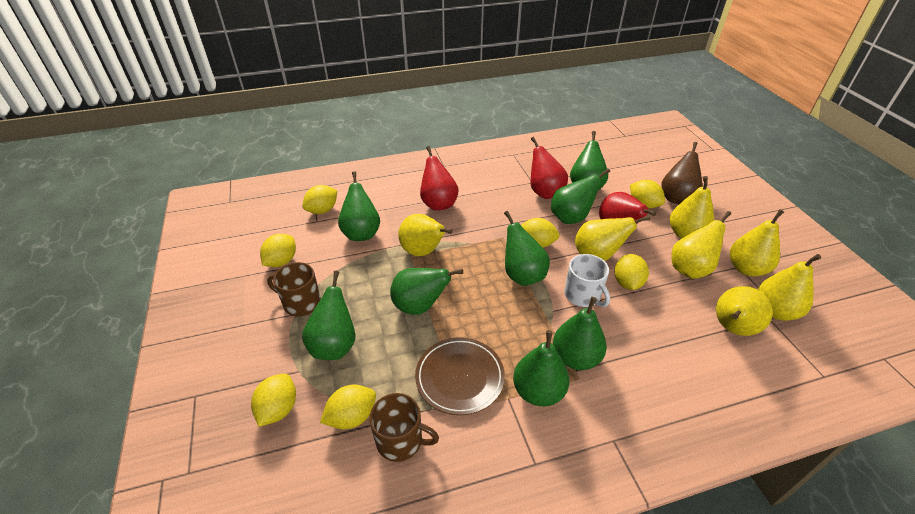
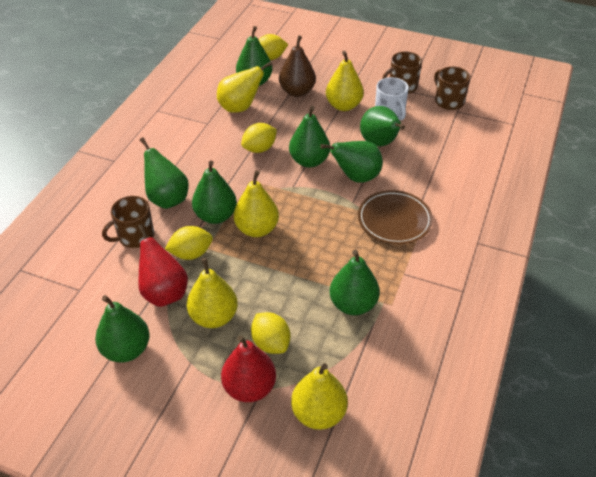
brown mug: 2 -> 3
red pear: 3 -> 2
yellow lemon: 7 -> 4
yellow pear: 7 -> 5

